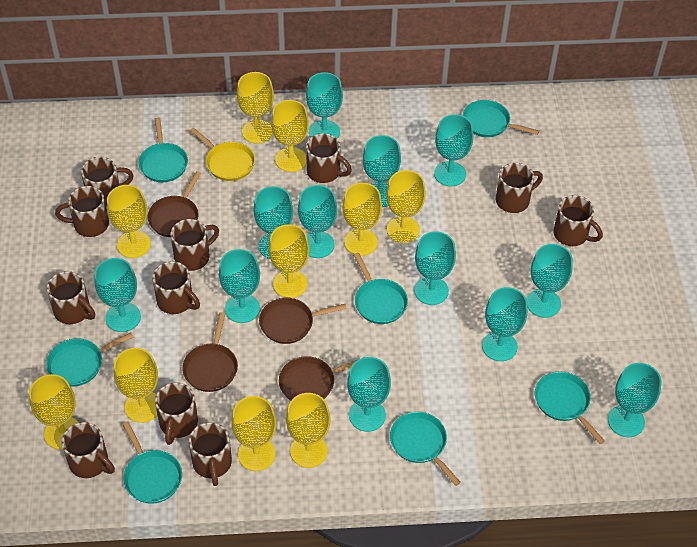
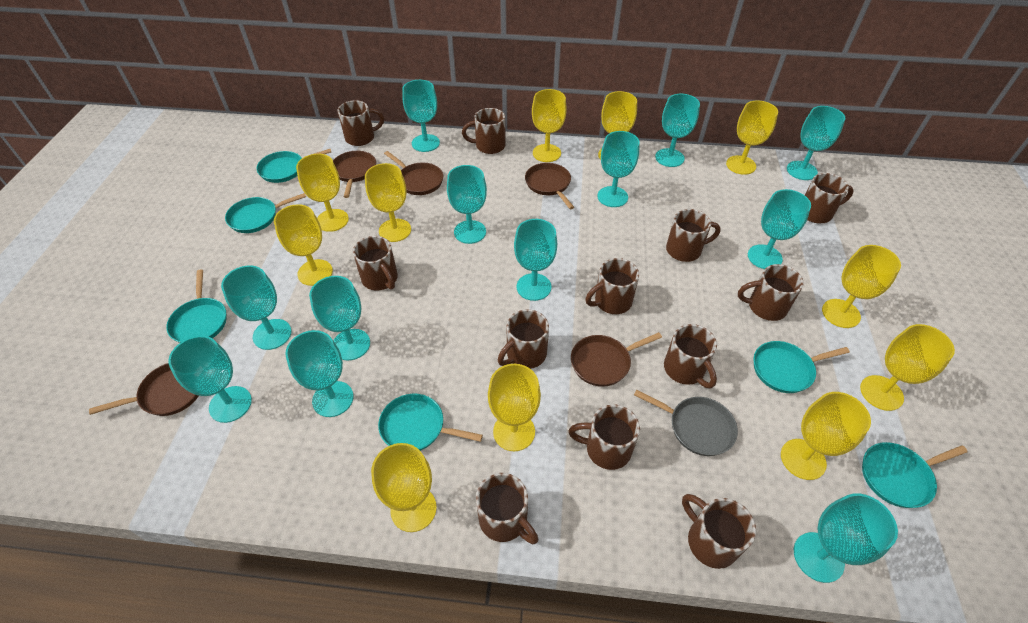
brown mug: 11 -> 12
brown pan: 4 -> 5
grey pan: 0 -> 1
turquoise pan: 7 -> 6
yellow goblet: 10 -> 11
yellow pan: 1 -> 0

